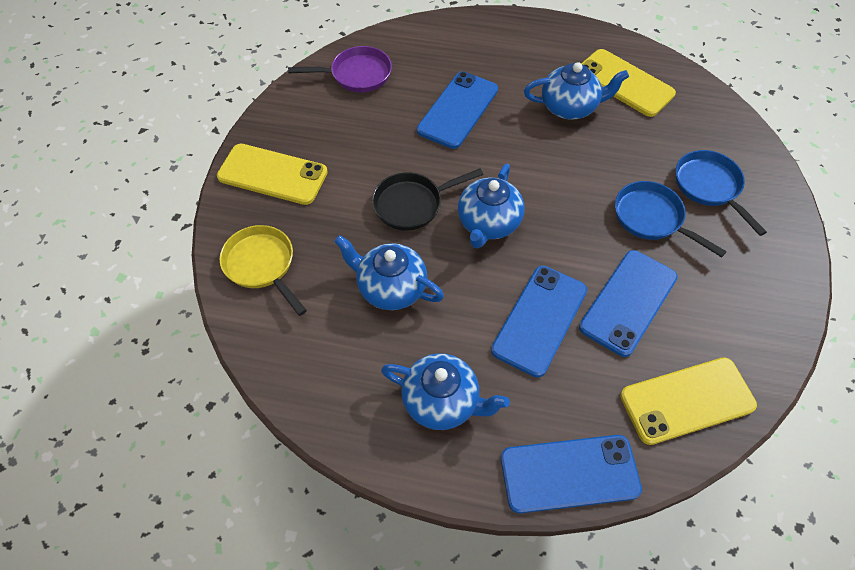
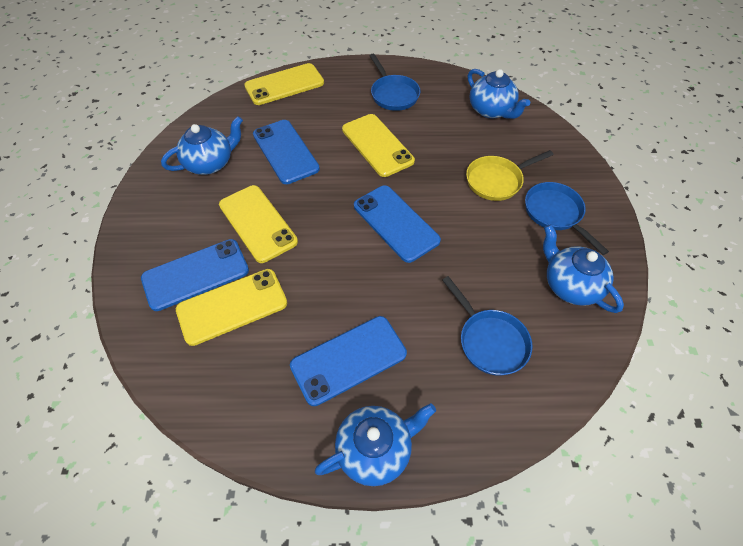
black pan: 1 -> 0
blue pan: 2 -> 3
purple pan: 1 -> 0
yellow phone: 3 -> 4

